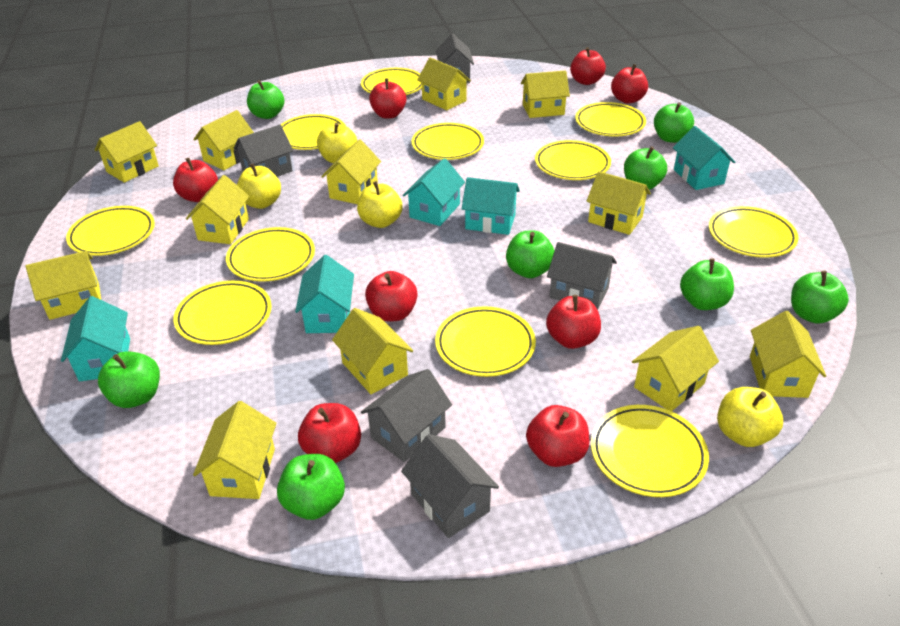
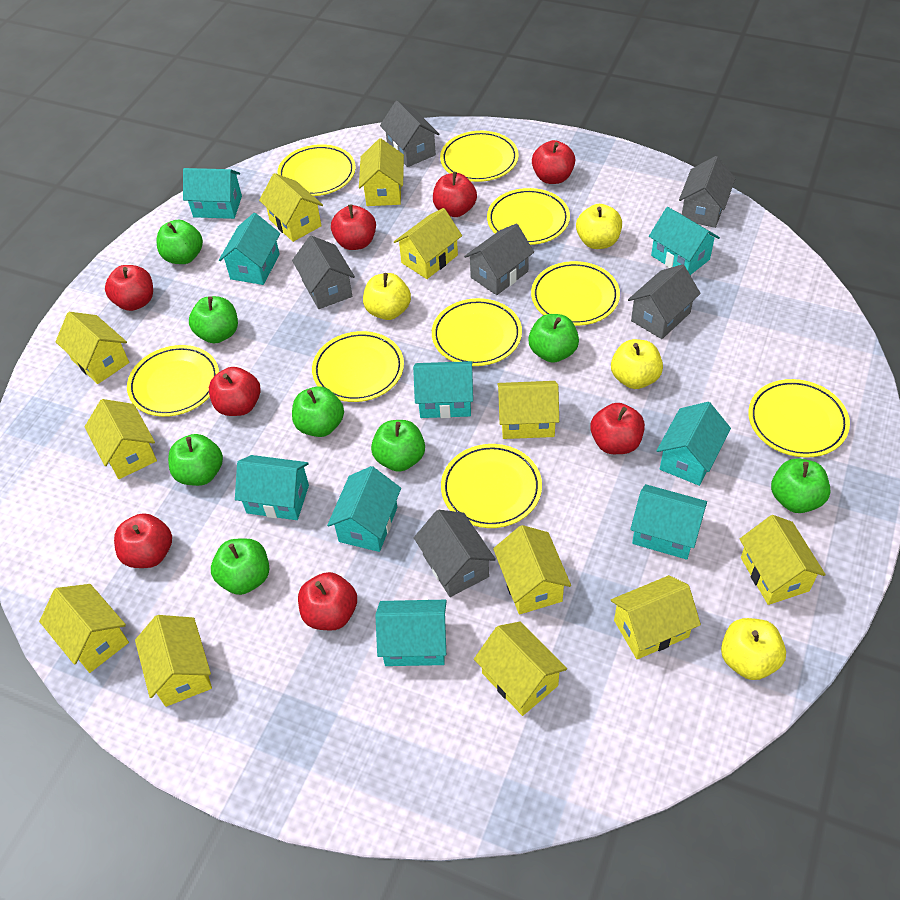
grey house: 5 -> 6
turquoise house: 5 -> 9
yellow plate: 11 -> 9

